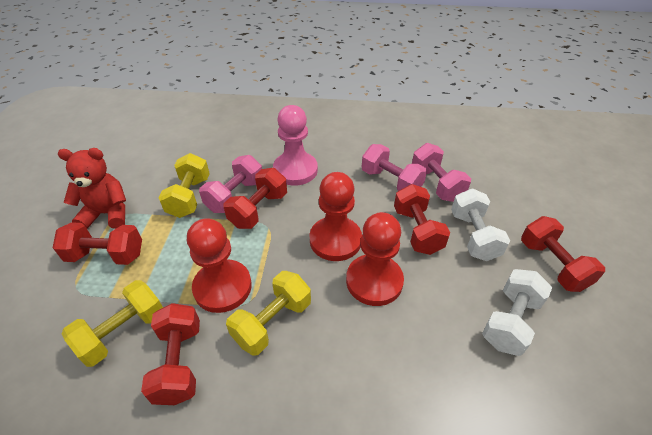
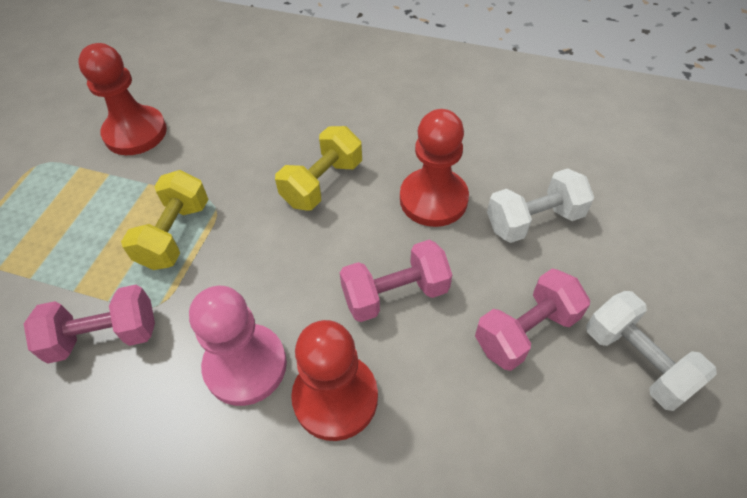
red dumbbell: 5 -> 0
red teddy bear: 1 -> 0
yellow dumbbell: 3 -> 2

